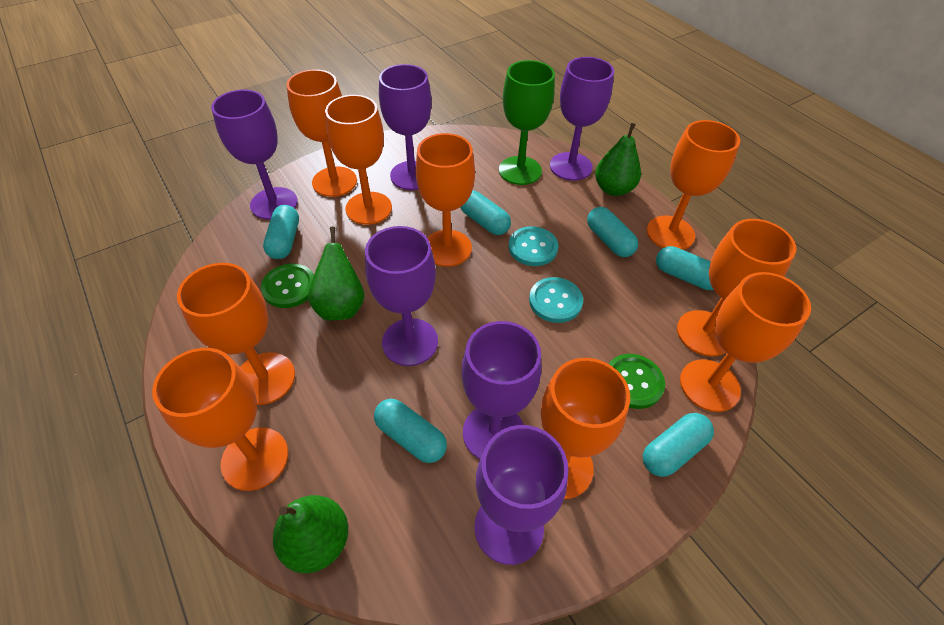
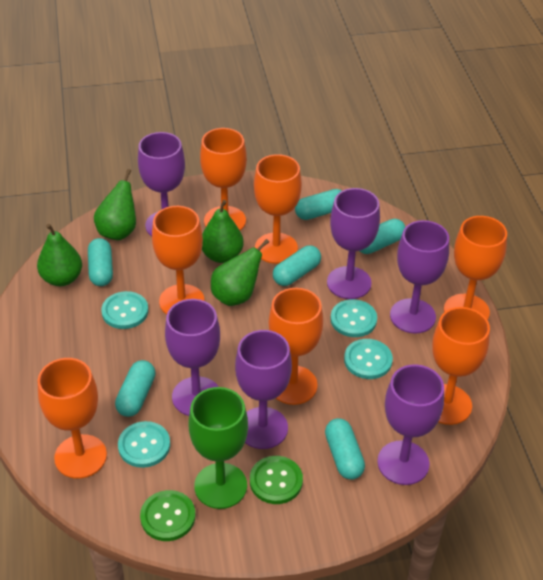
green pear: 3 -> 4
orange goblet: 9 -> 7
turquoise button: 2 -> 4

